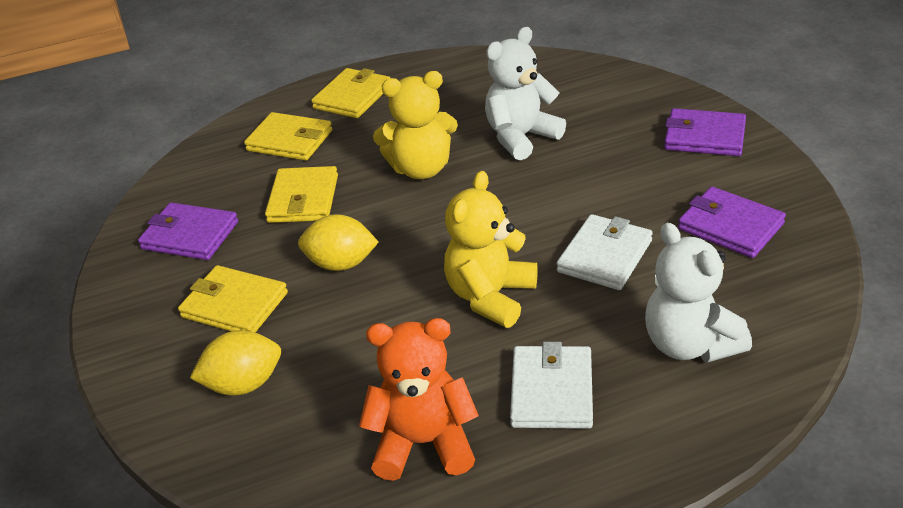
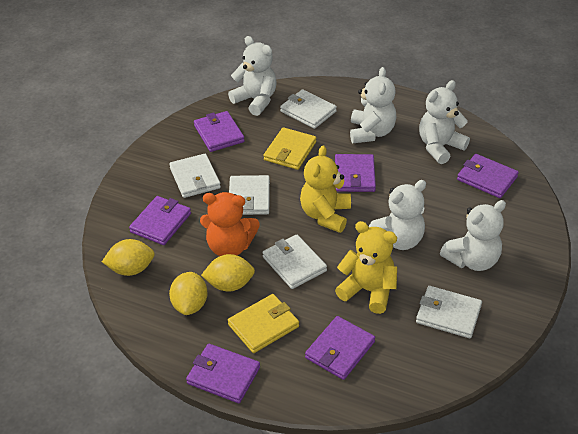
purple wallet: 3 -> 6
white teddy bear: 2 -> 5
white wallet: 2 -> 5
yellow lemon: 2 -> 3
yellow wallet: 4 -> 2

